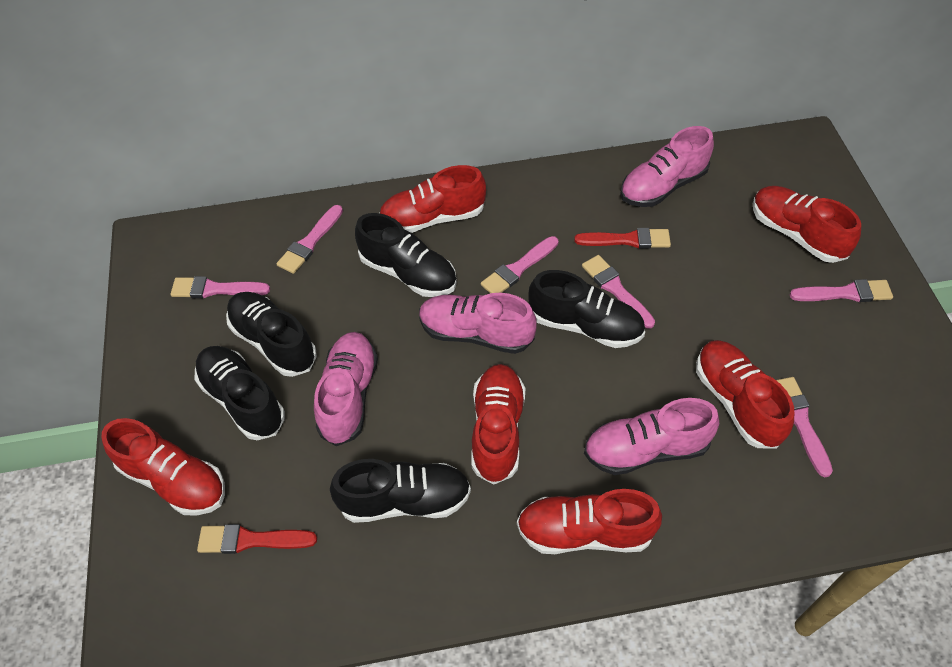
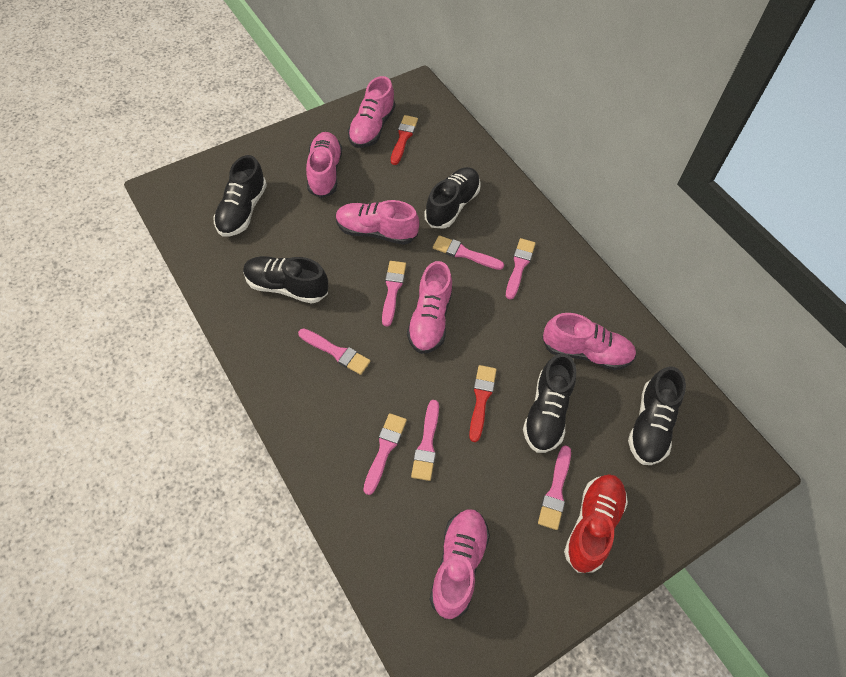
pink brush: 6 -> 7
pink shoe: 4 -> 6
red shoe: 6 -> 1

